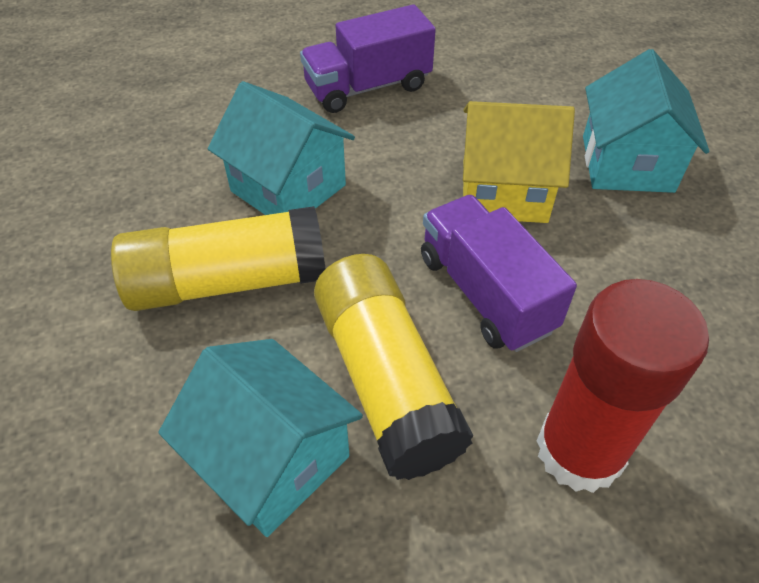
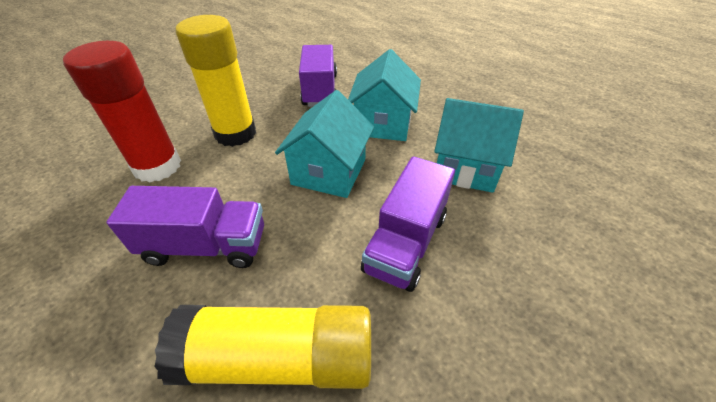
purple truck: 2 -> 3
yellow house: 1 -> 0

